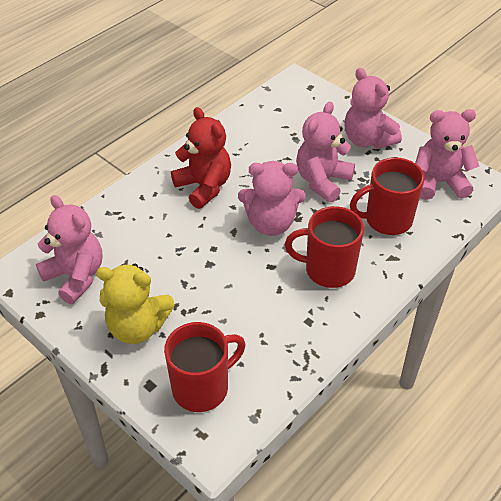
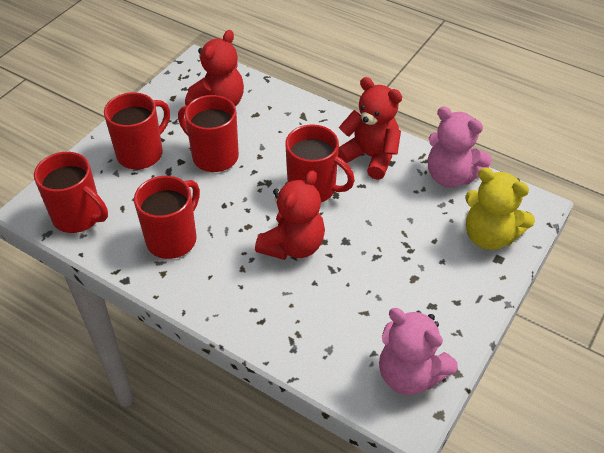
pink teddy bear: 5 -> 2
red mug: 3 -> 5
red teddy bear: 1 -> 3

